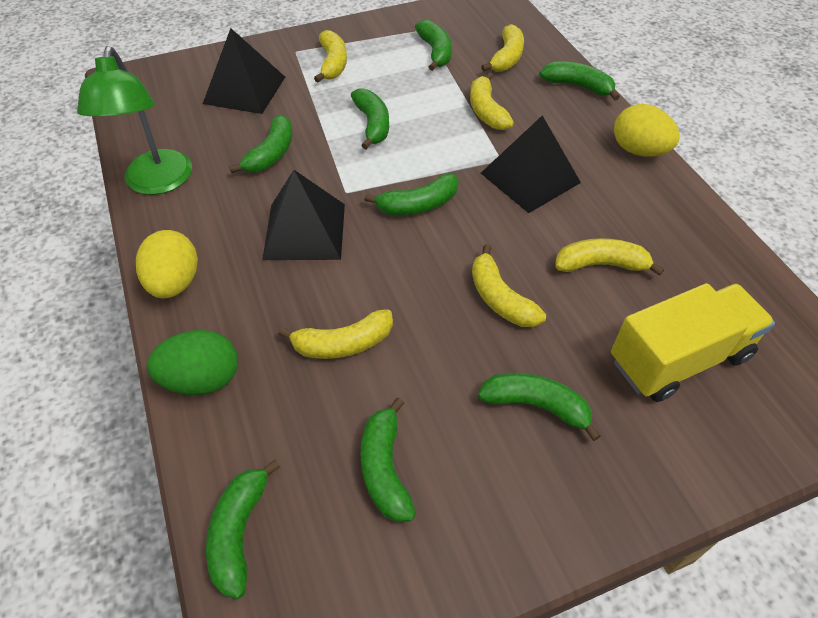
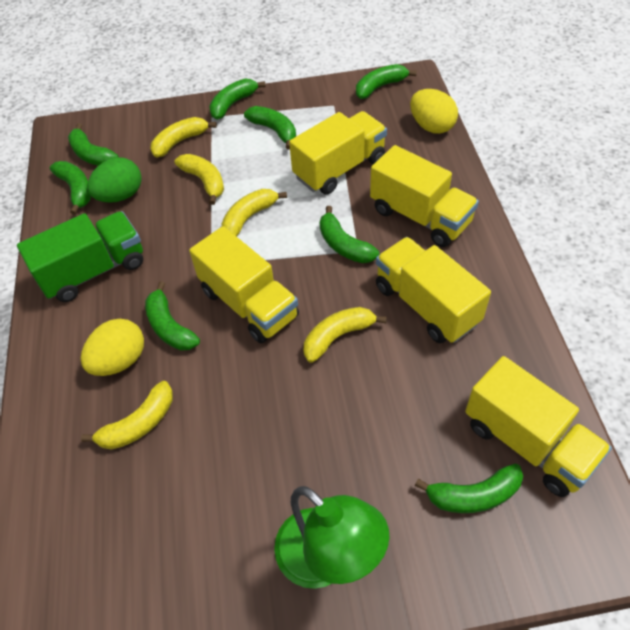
black pyramid: 3 -> 0
green truck: 0 -> 1
yellow banana: 6 -> 5
yellow truck: 1 -> 5

